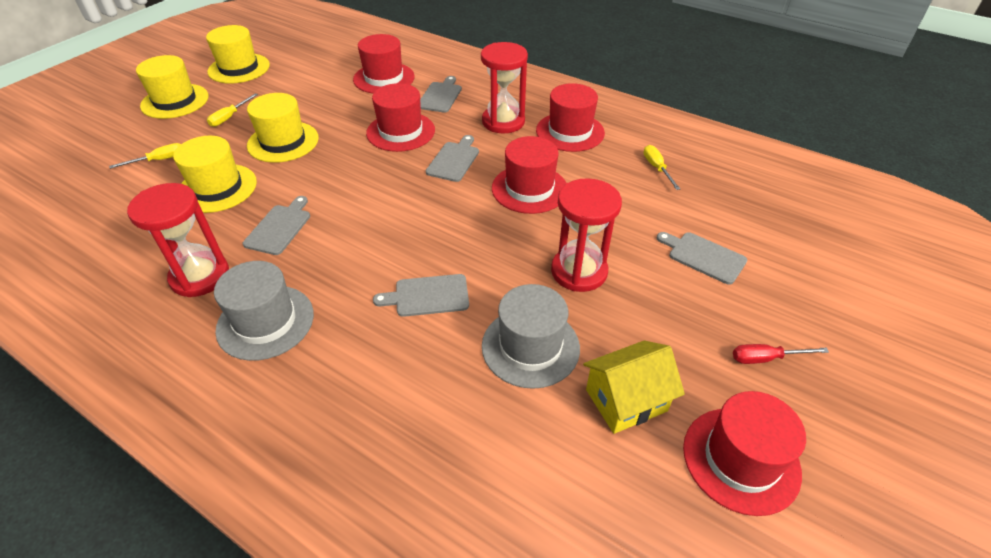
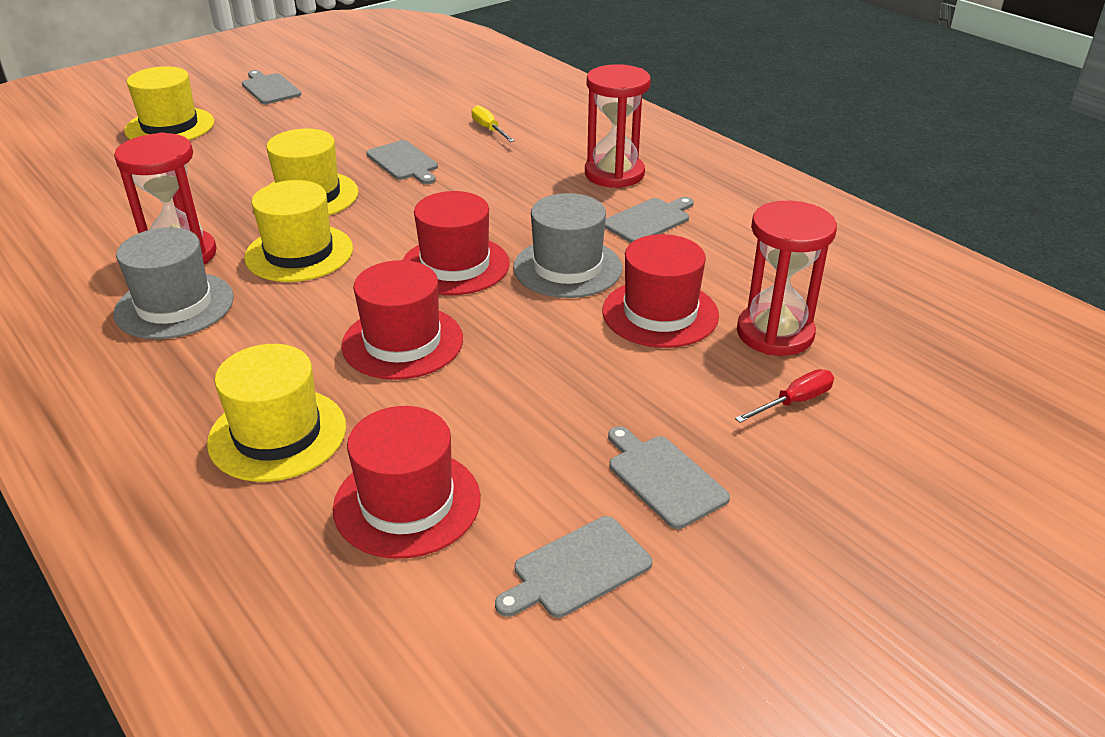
red hat: 5 -> 4
yellow house: 1 -> 0
yellow screwdriver: 3 -> 1

